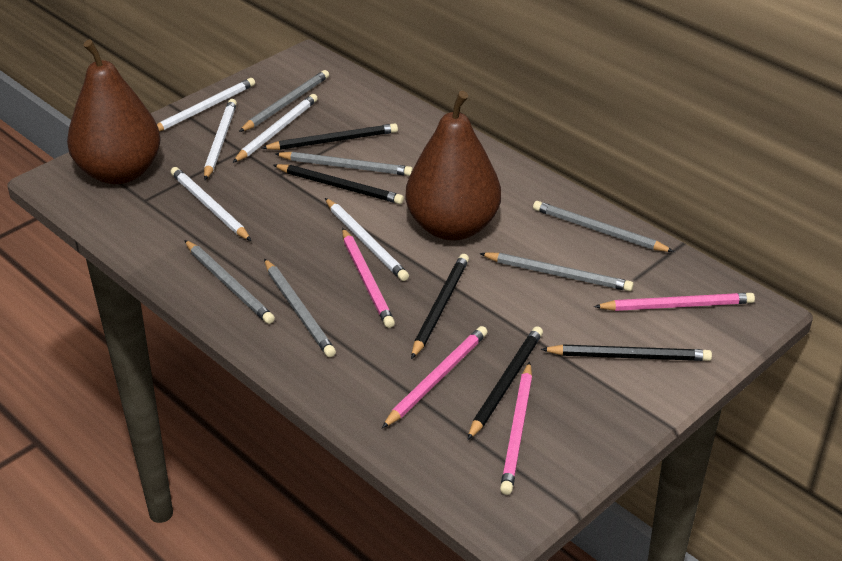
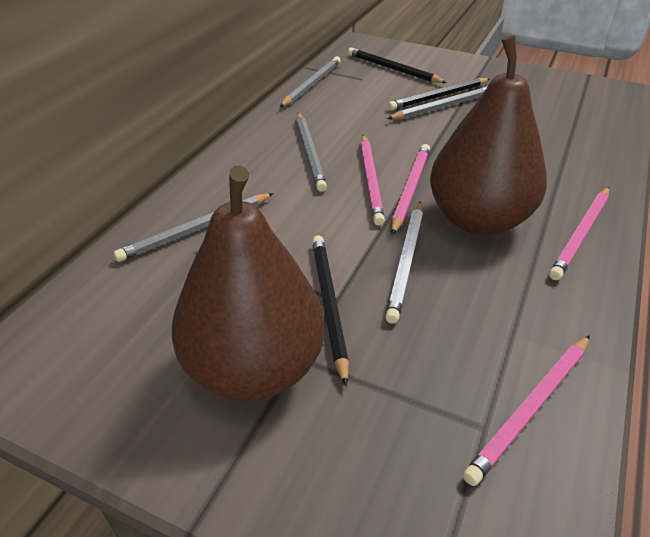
black pencil: 5 -> 3
grey pencil: 6 -> 4
white pencil: 5 -> 1

